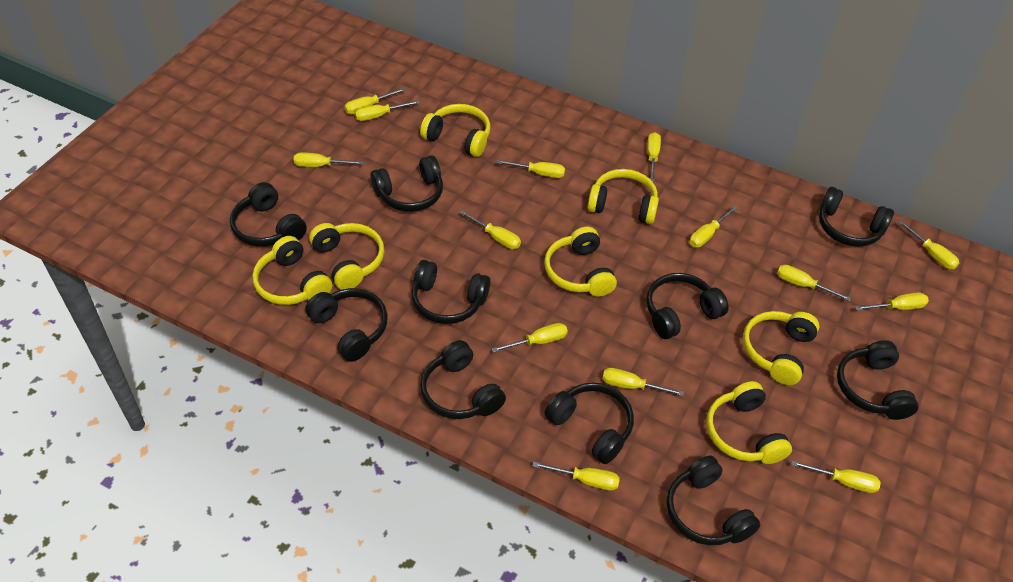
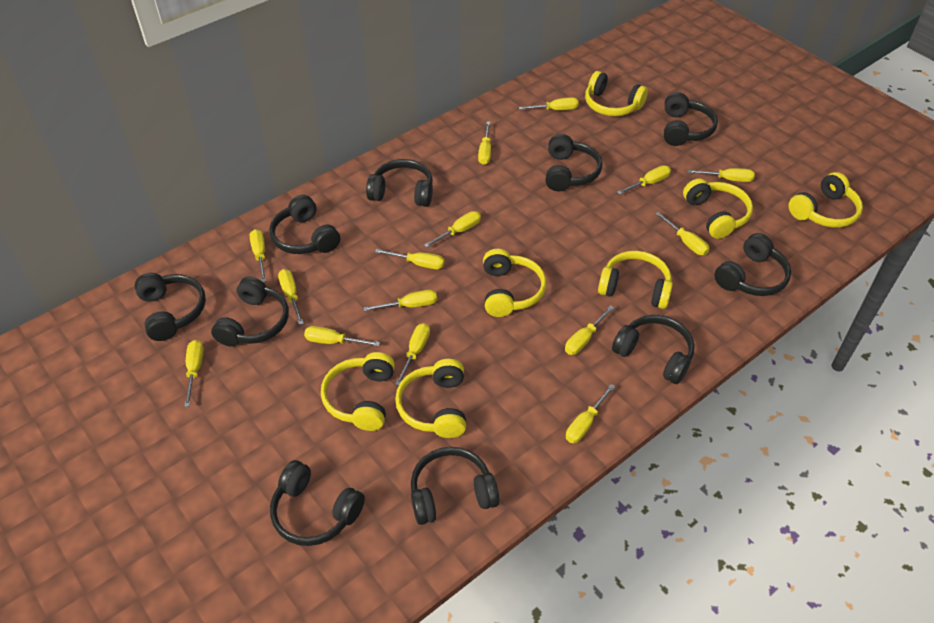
yellow screwdriver: 14 -> 15

